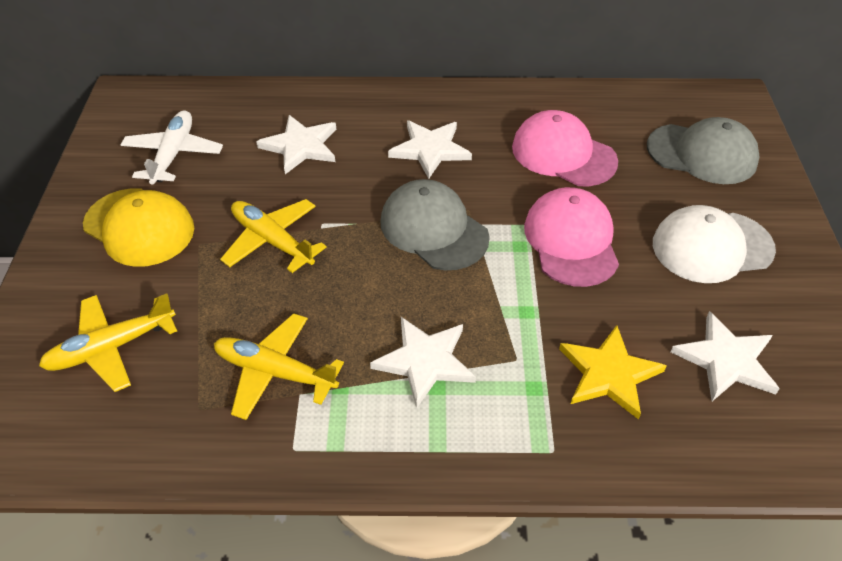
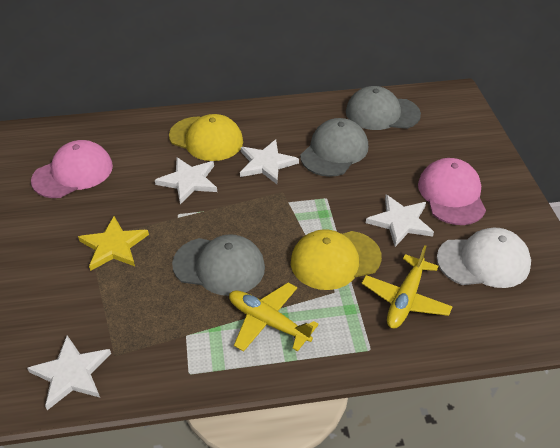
grey cap: 2 -> 3
white plane: 1 -> 0
yellow cap: 1 -> 2
yellow plane: 3 -> 2

